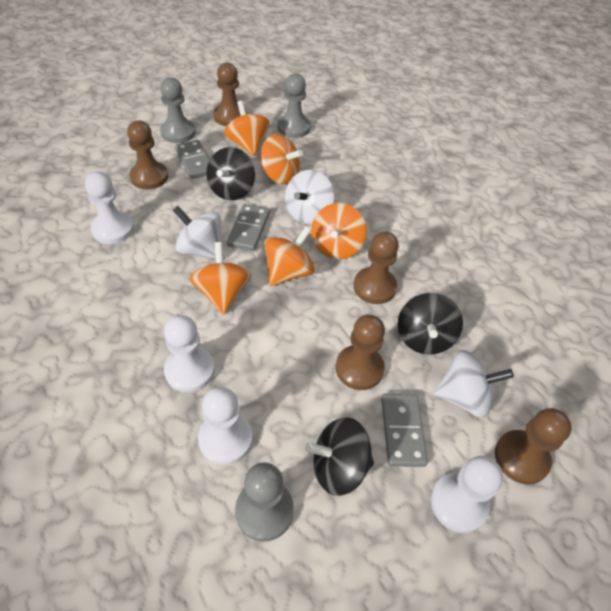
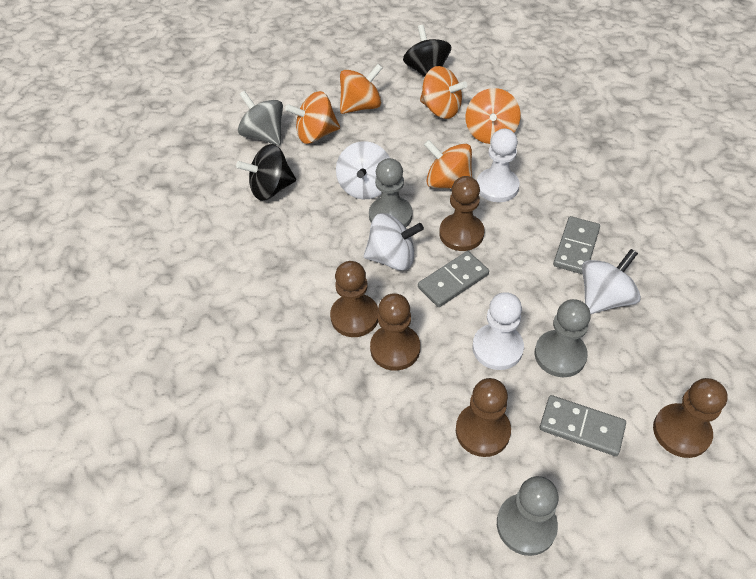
black spinning top: 3 -> 2
grey spinning top: 0 -> 1
white pawn: 4 -> 2

